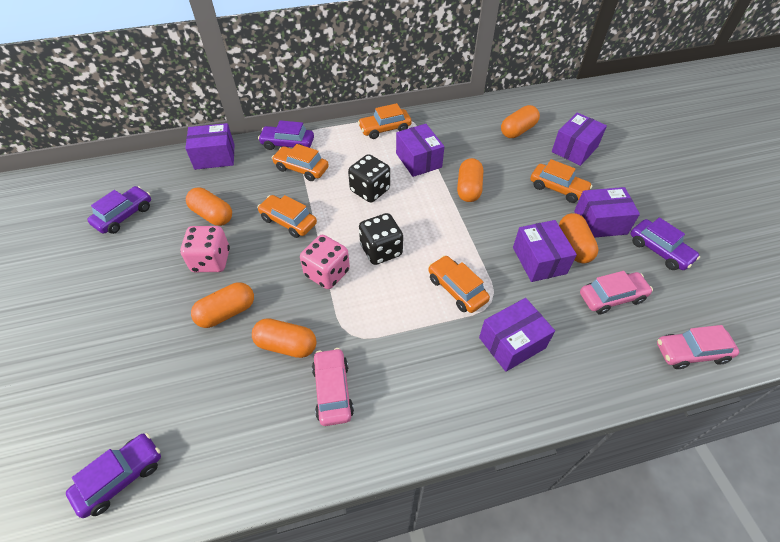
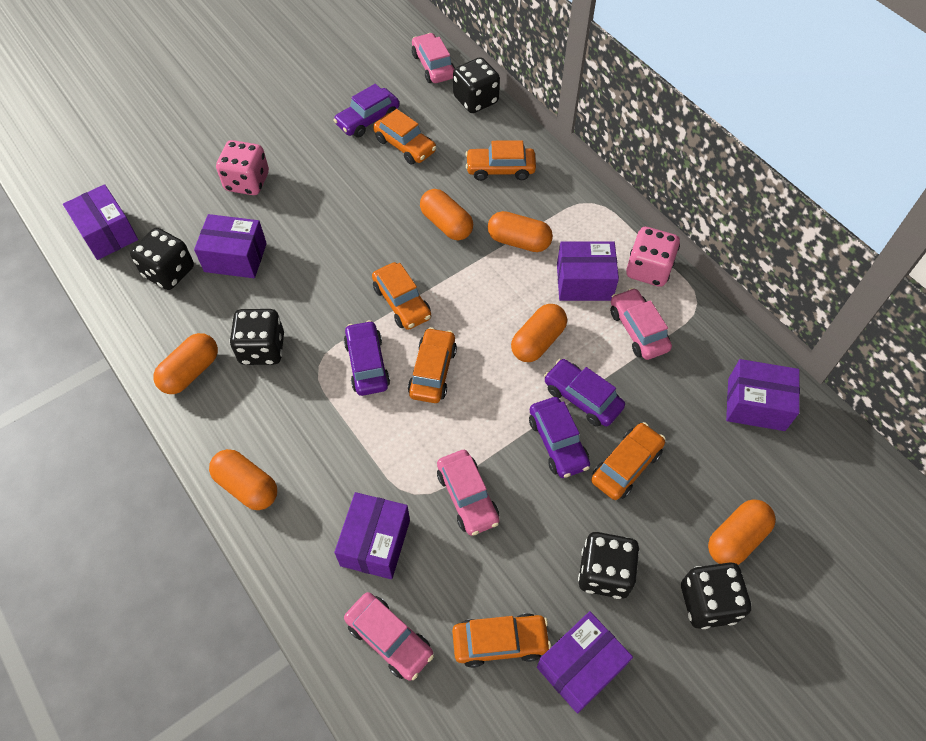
black dice: 2 -> 5
orange car: 5 -> 6
pink car: 3 -> 4

